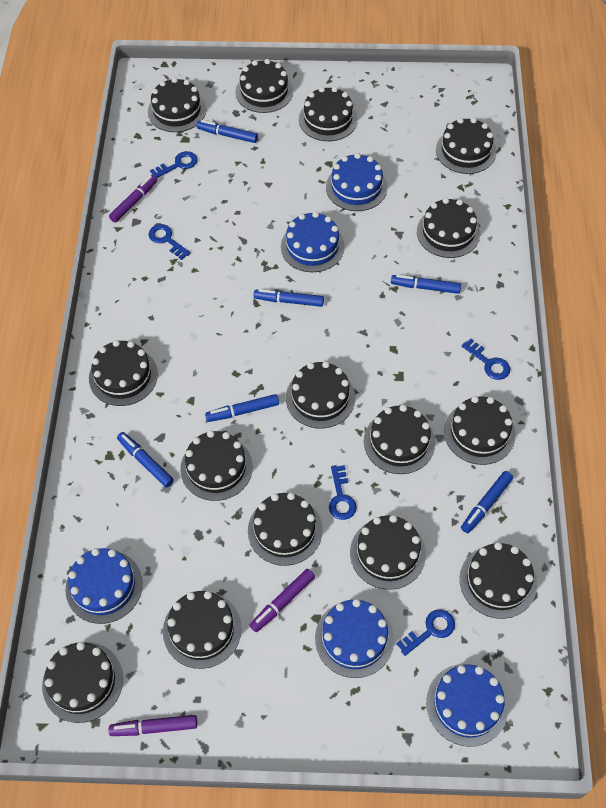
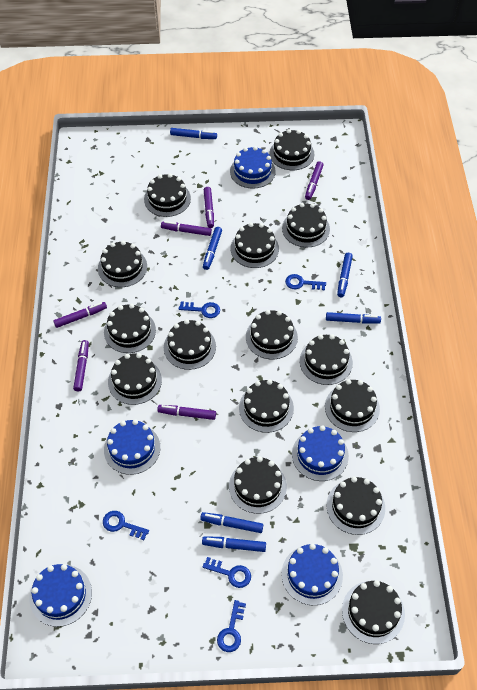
purple marker: 3 -> 6

